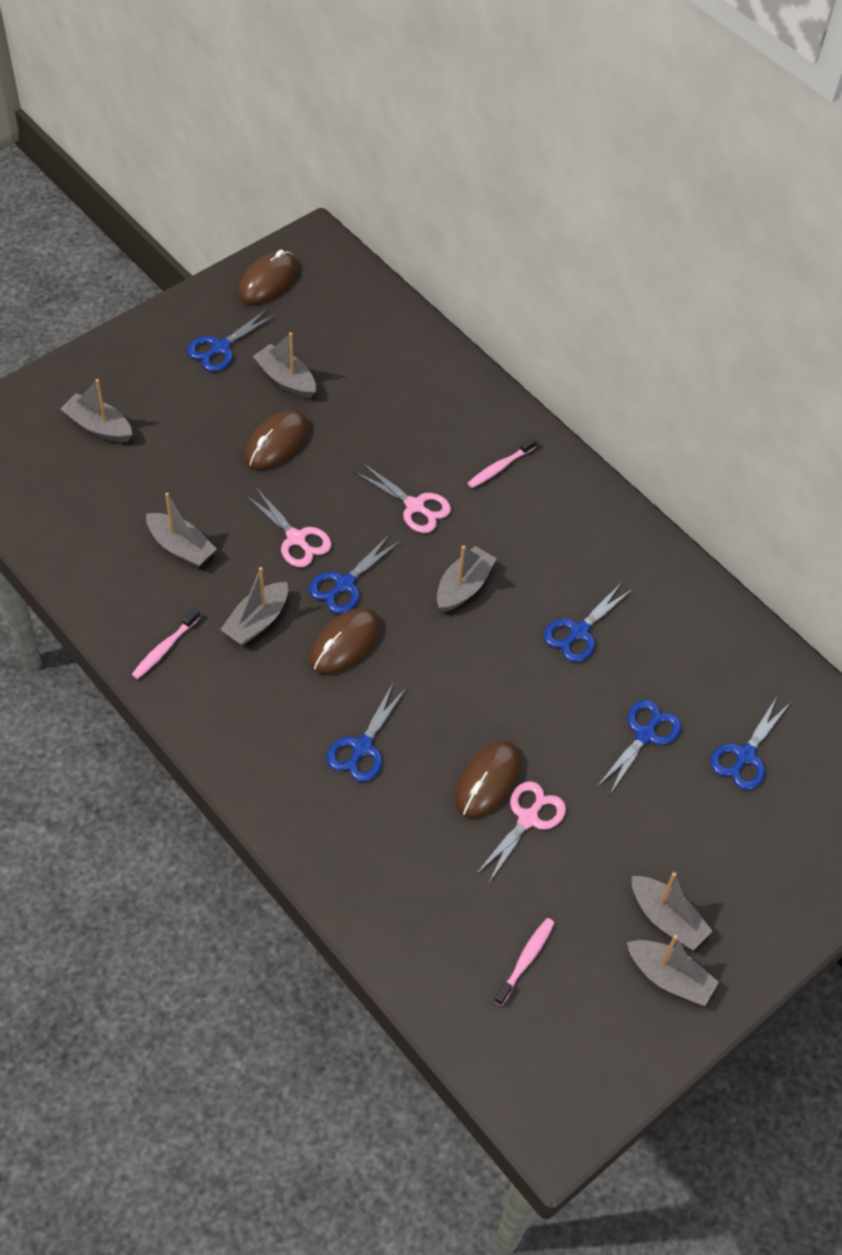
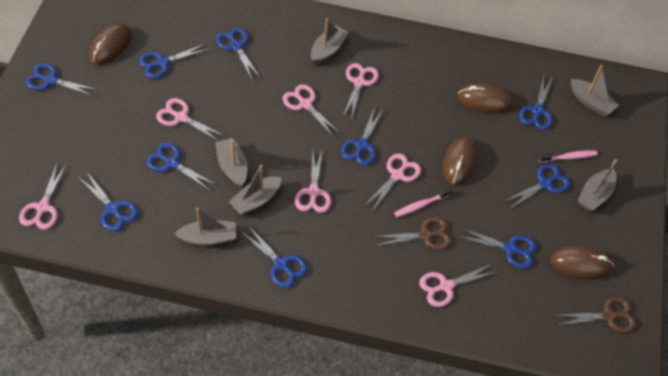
blue scissors: 6 -> 10
brown scissors: 0 -> 2
grey boat: 7 -> 6
pink scissors: 3 -> 7
pink toothbrush: 3 -> 2

